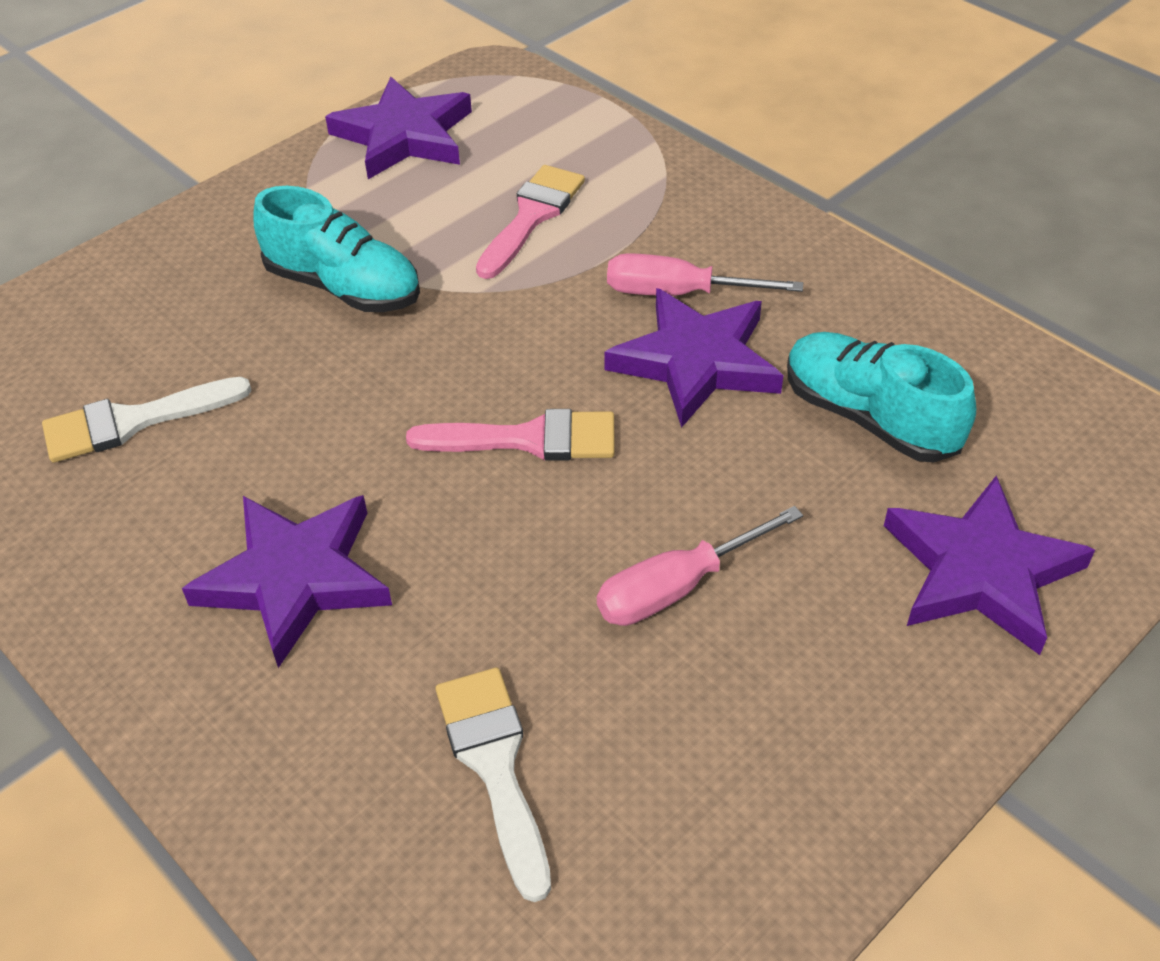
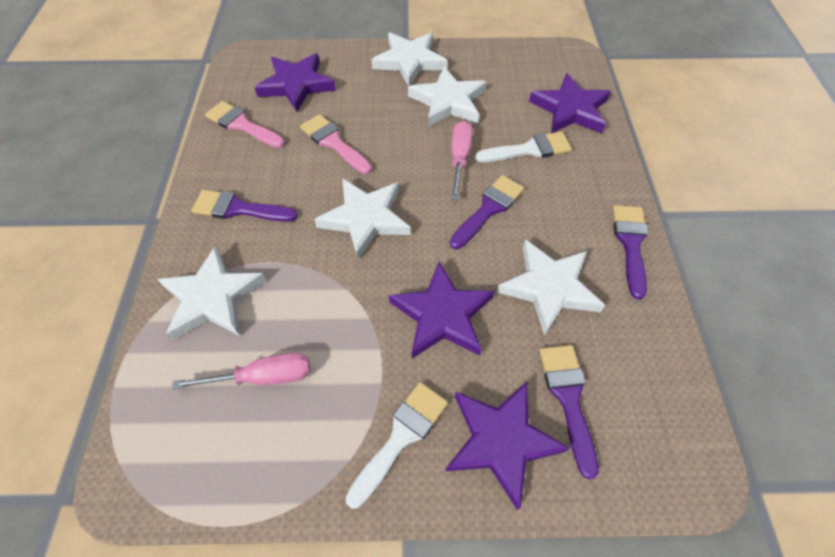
purple brush: 0 -> 4
turquoise shoe: 2 -> 0
white star: 0 -> 5

